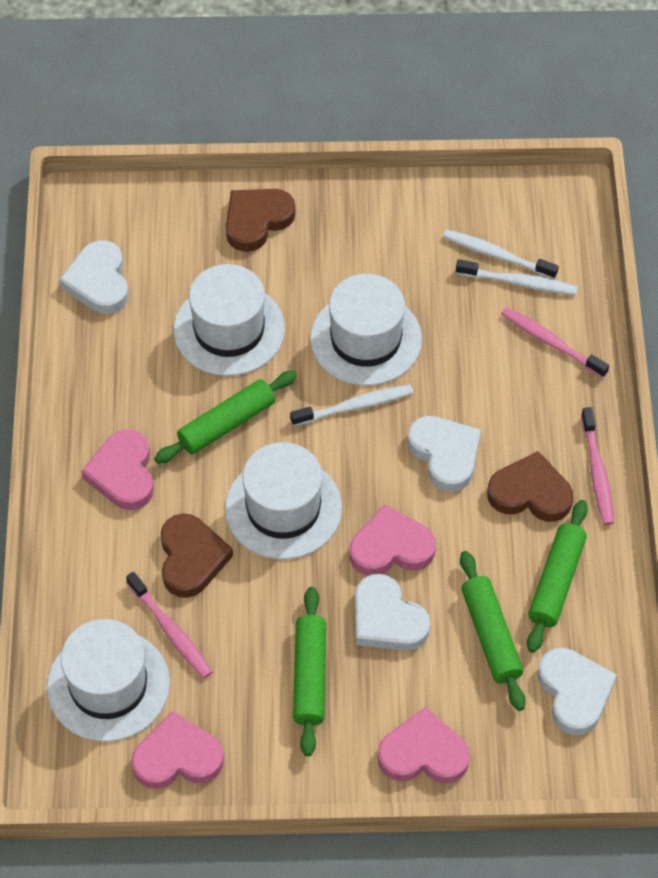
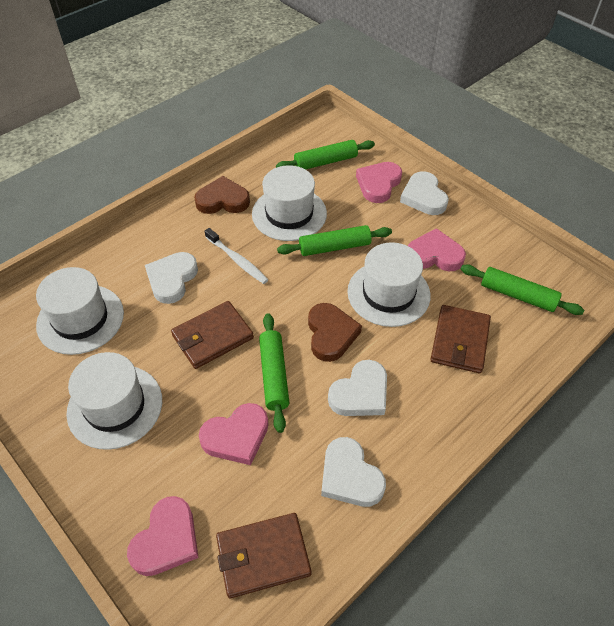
brown heart: 3 -> 2
brown wallet: 0 -> 3
pink toothbrush: 3 -> 0
white toothbrush: 3 -> 1

